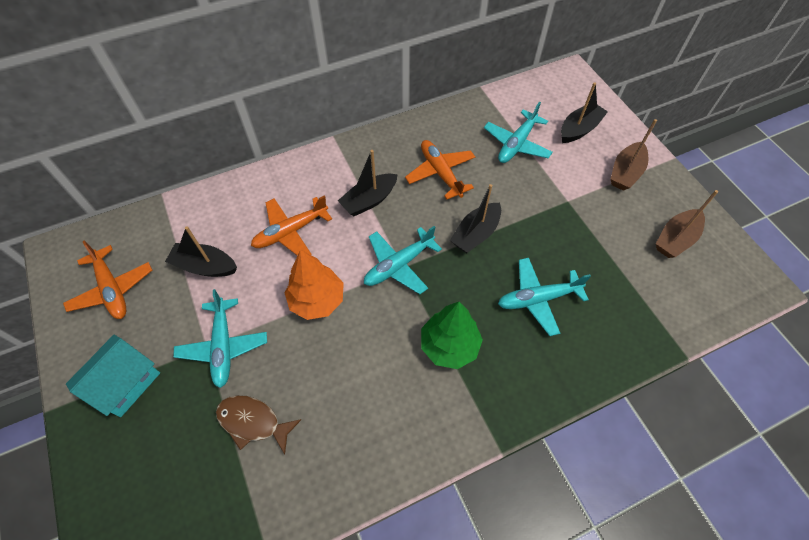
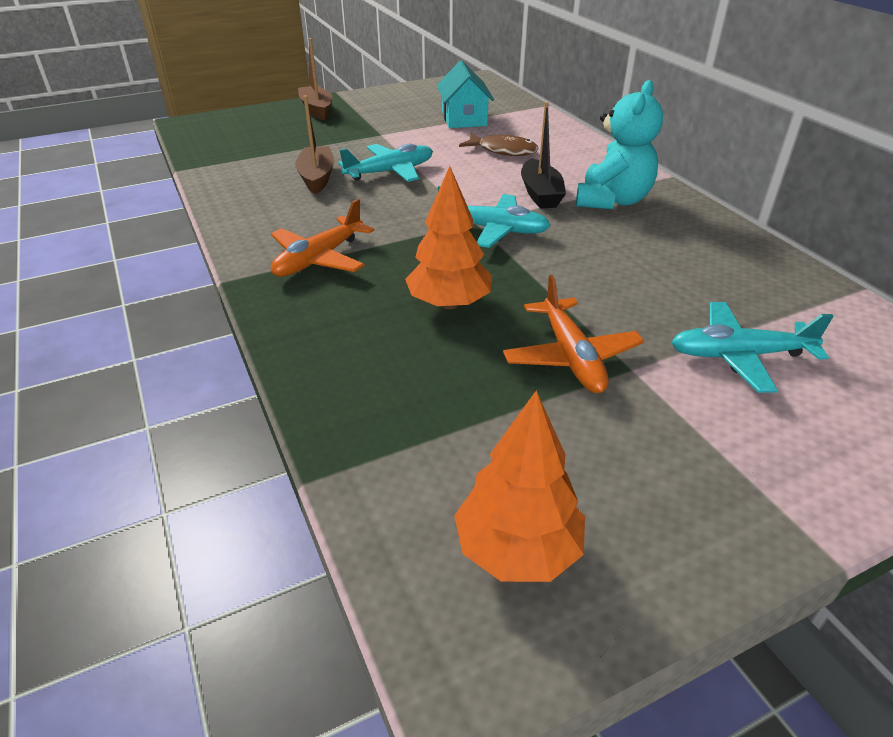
black boat: 4 -> 1
green tree: 1 -> 0
orange plane: 3 -> 2
orange tree: 1 -> 2
turquoise plane: 4 -> 3
turquoise teddy bear: 0 -> 1

